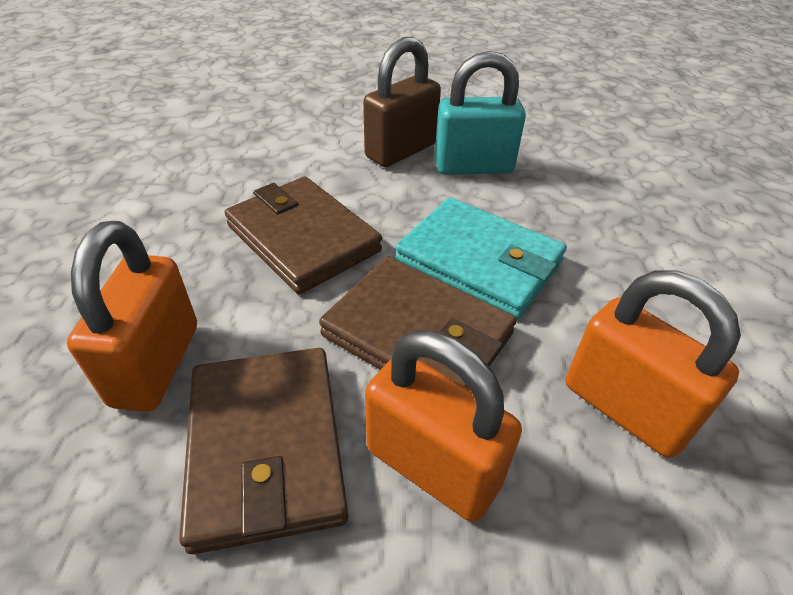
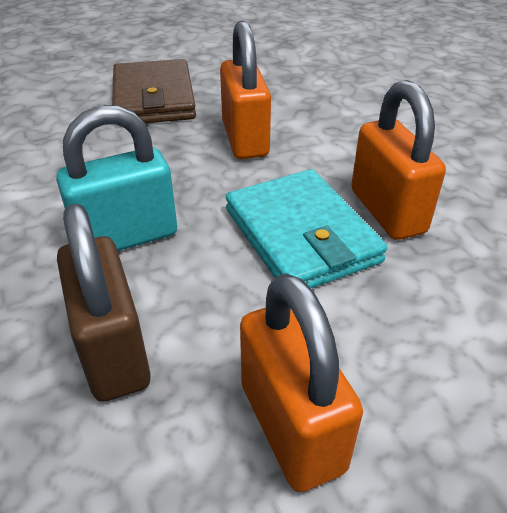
brown wallet: 3 -> 1

